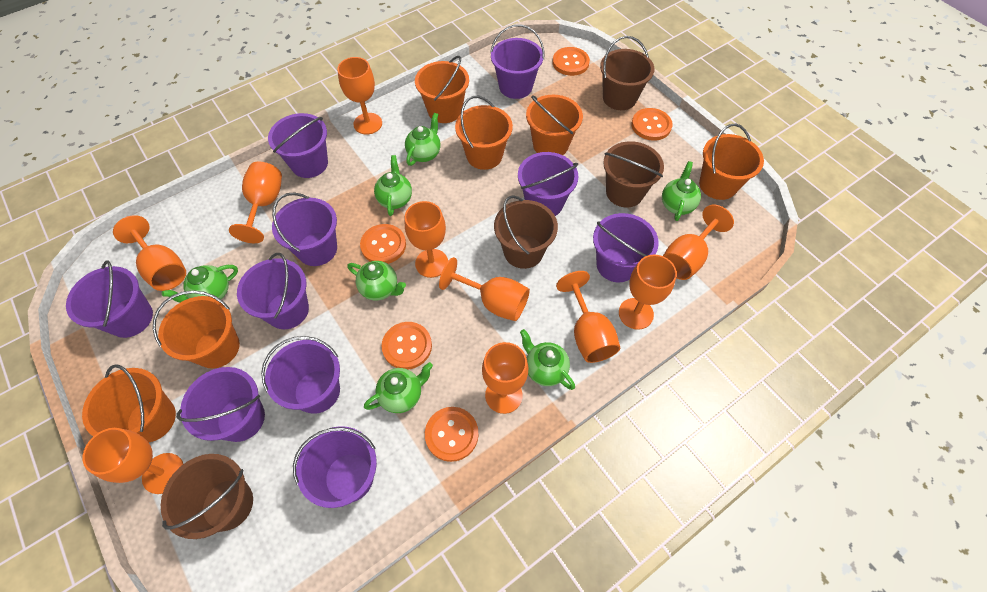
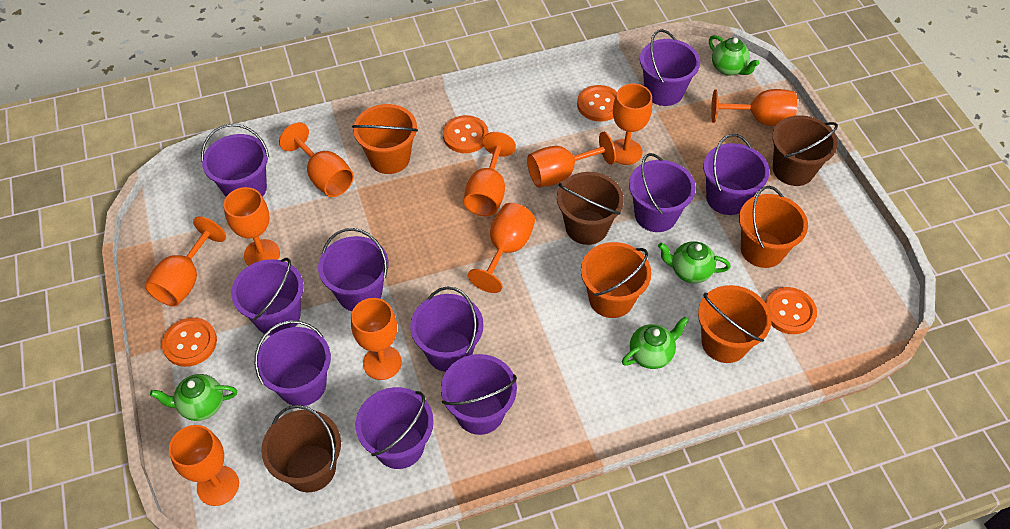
brown bucket: 4 -> 3
green teapot: 7 -> 4
orange bucket: 6 -> 4
orange button: 5 -> 4

